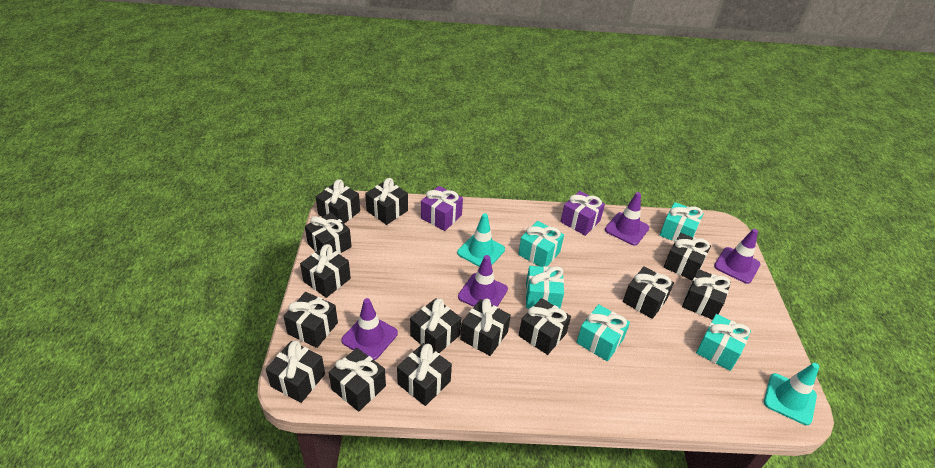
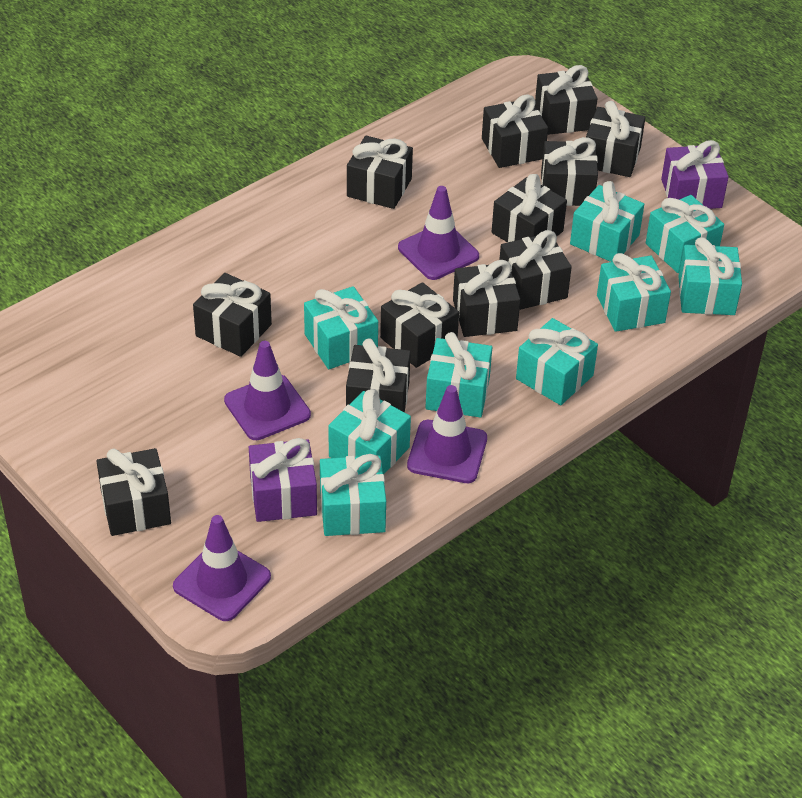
black gift: 14 -> 12
turquoise gift: 5 -> 9
turquoise traffic cone: 2 -> 0

